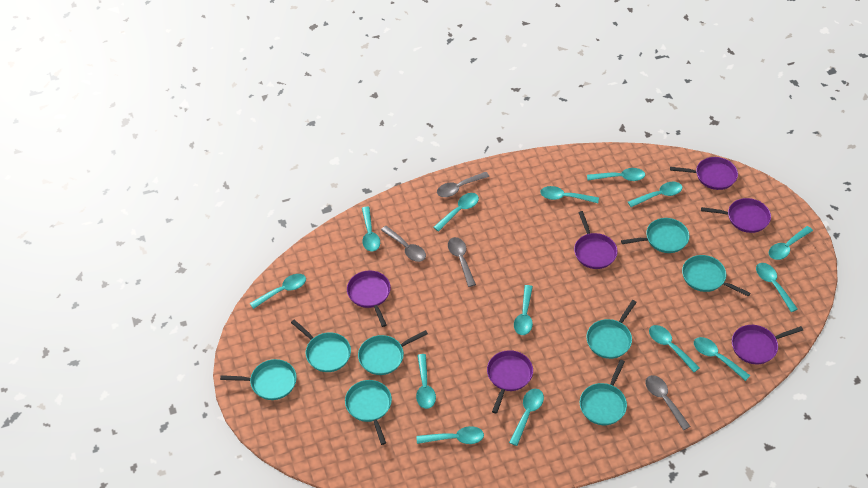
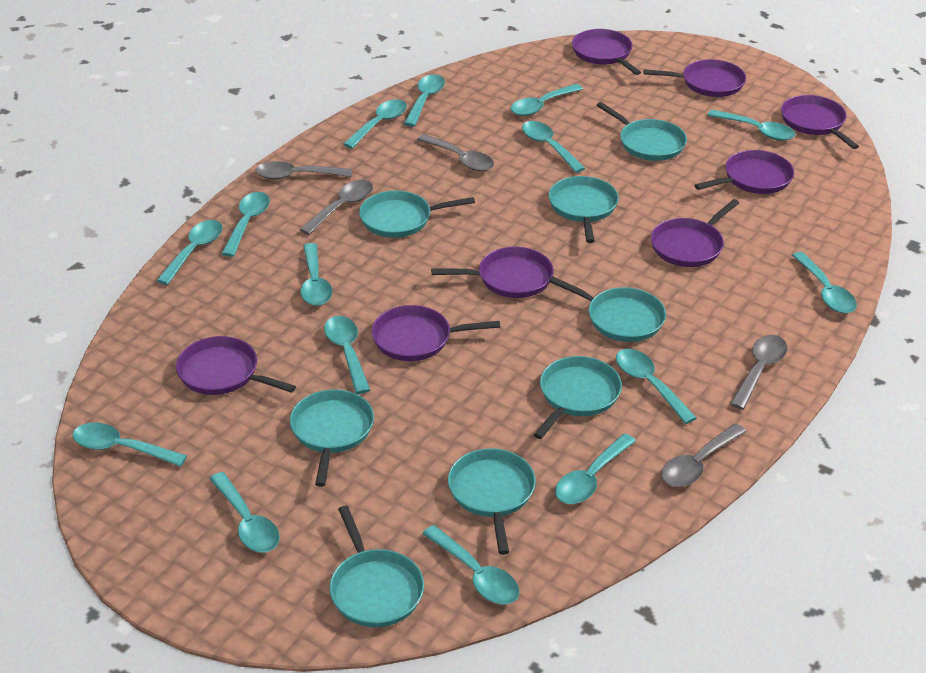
grey spoon: 4 -> 5
purple pan: 6 -> 8
turquoise spoon: 14 -> 15

